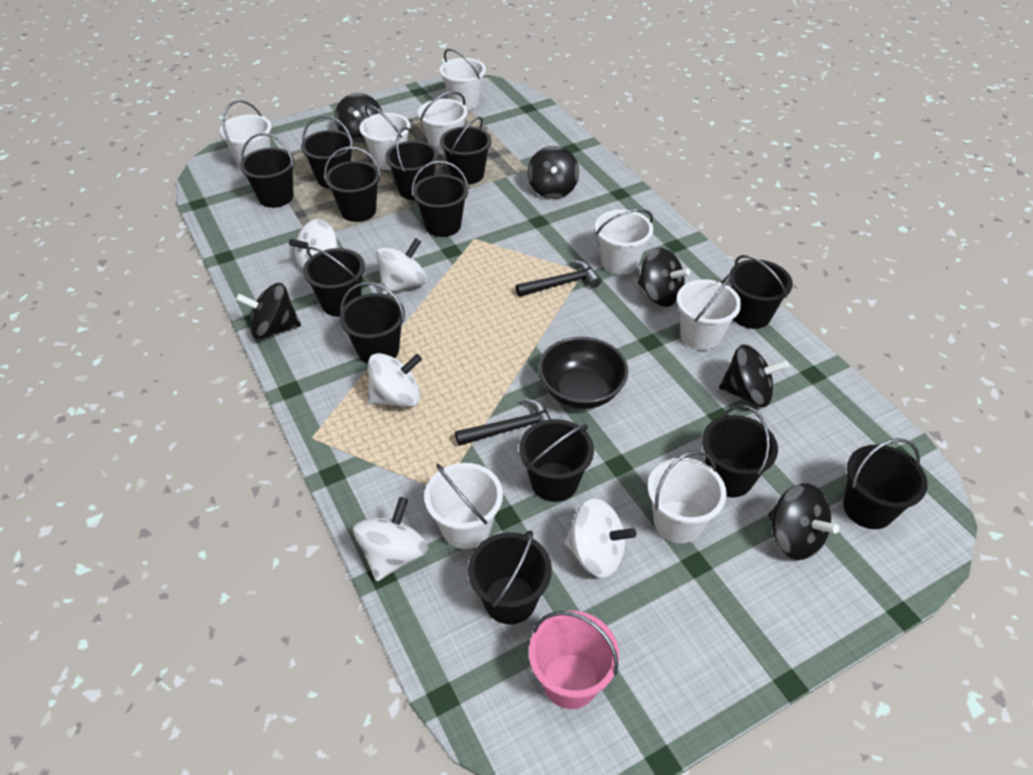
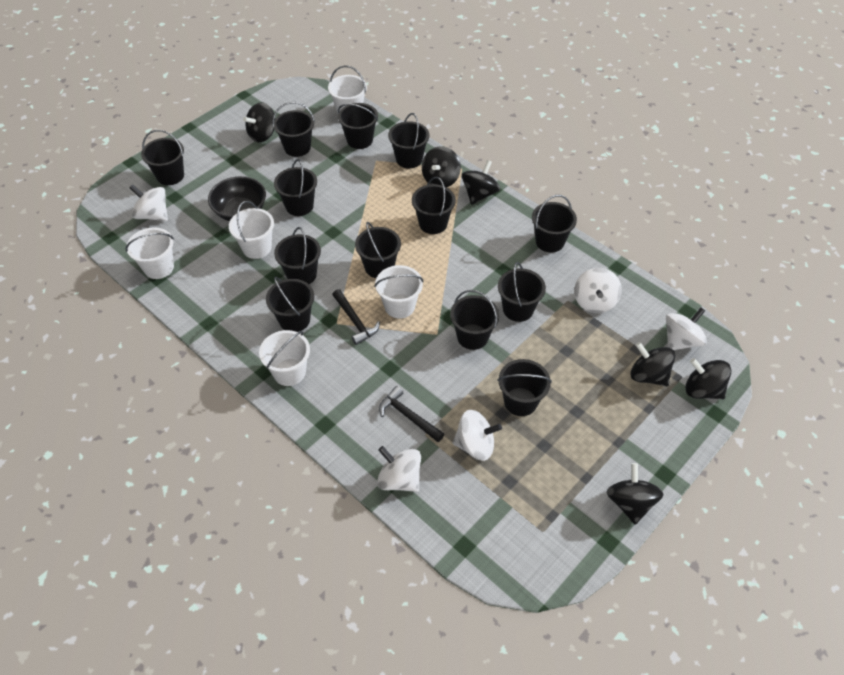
pink bucket: 1 -> 0
white bucket: 8 -> 5

